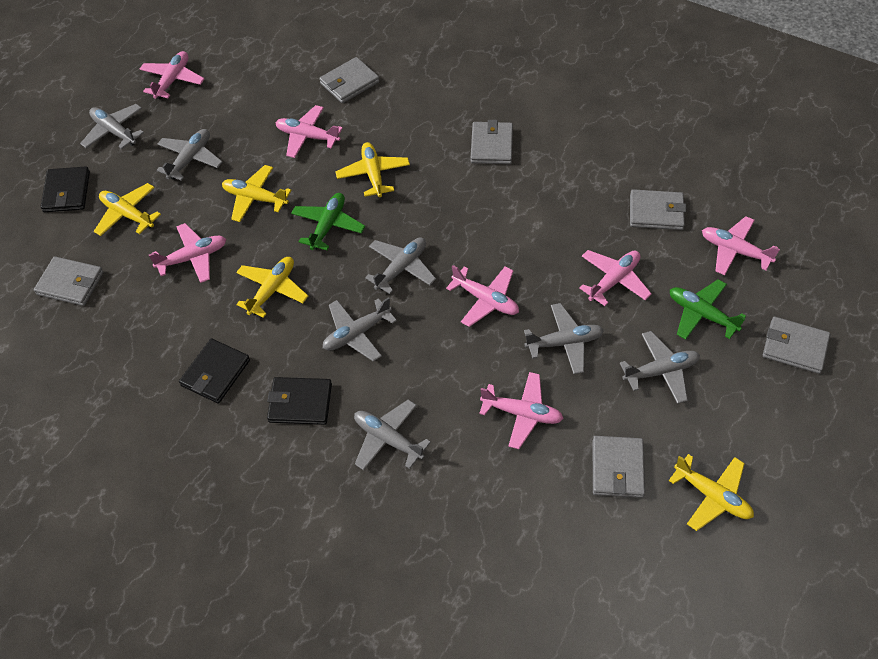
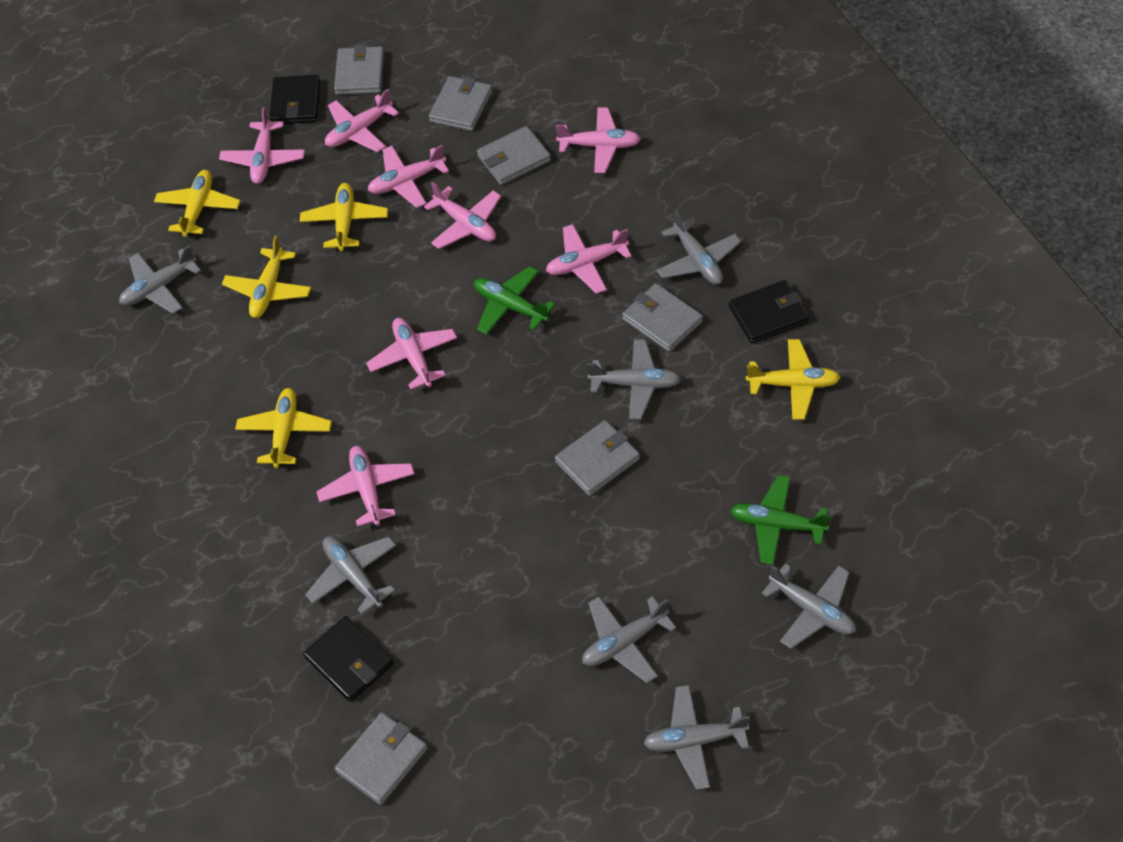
pink plane: 7 -> 8

